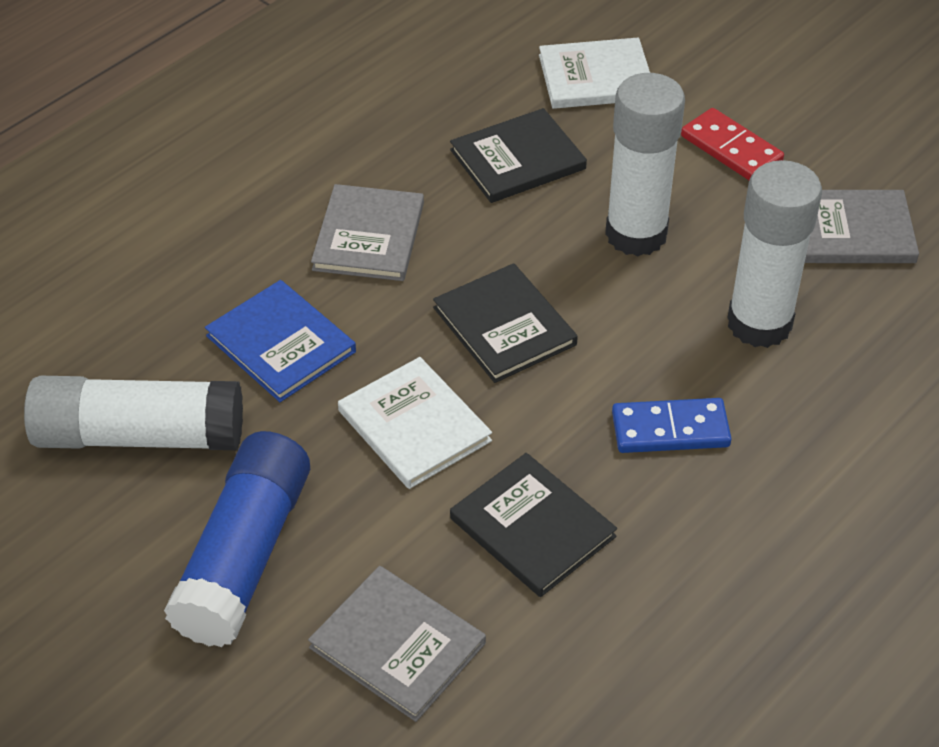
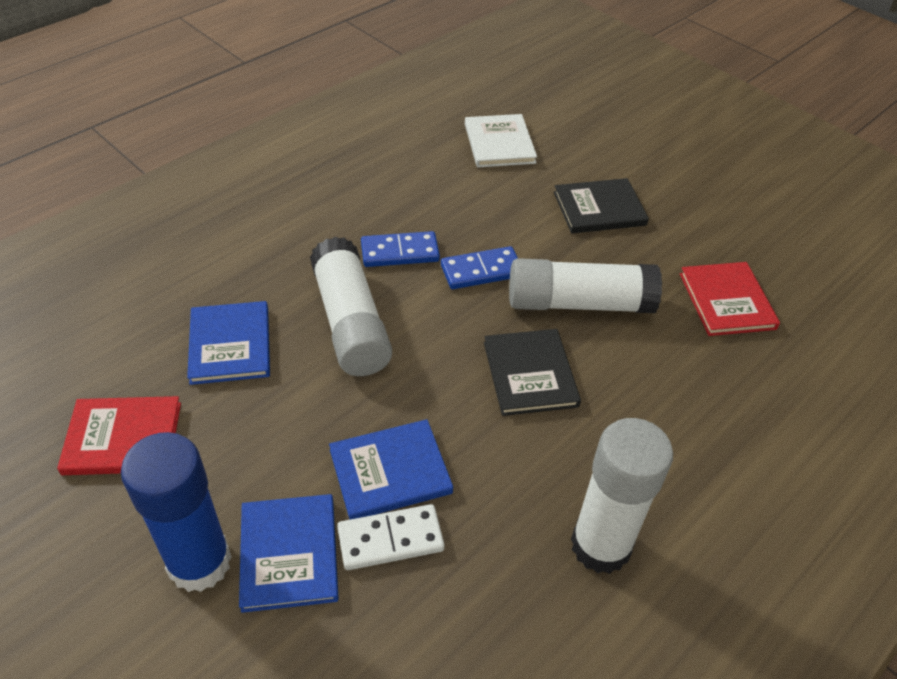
black book: 3 -> 2
blue book: 1 -> 3
blue domino: 1 -> 2
grey book: 3 -> 0
red book: 0 -> 2
red domino: 1 -> 0
white book: 2 -> 1
white domino: 0 -> 1

